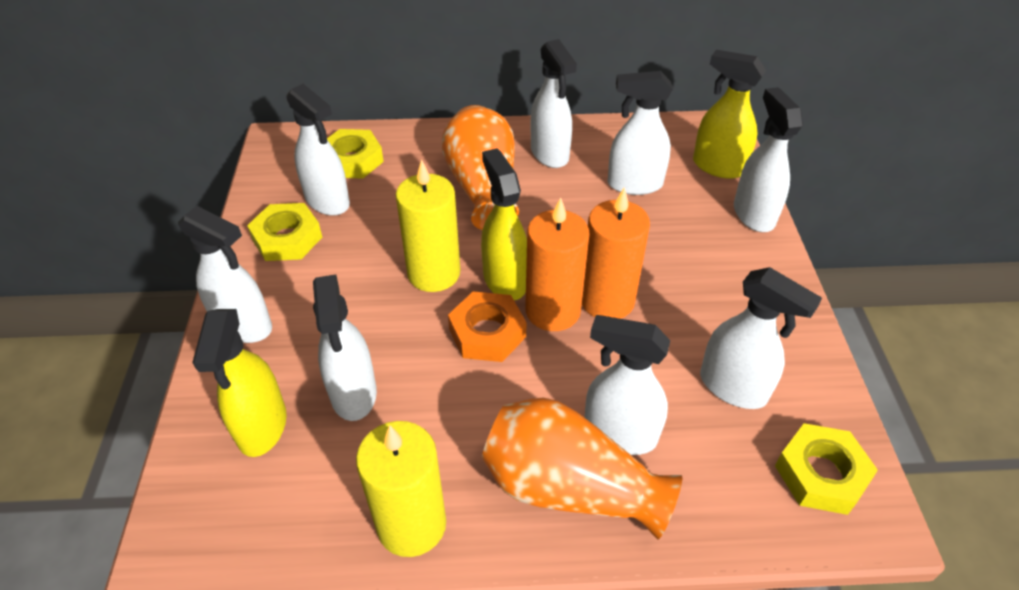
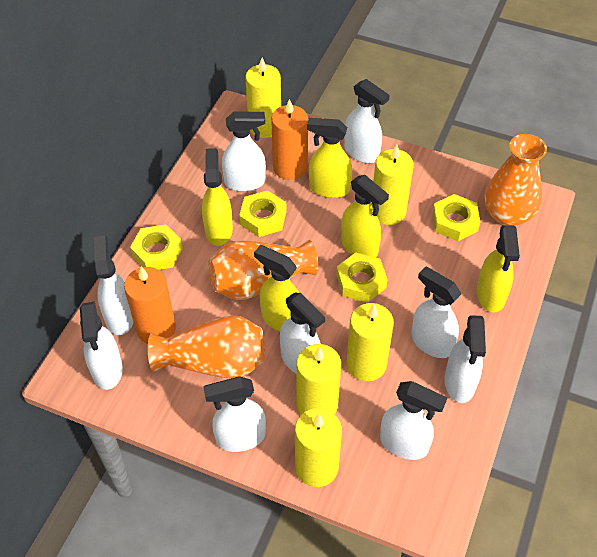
orange nut: 1 -> 0
orange vase: 2 -> 3
white spray bottle: 8 -> 9
yellow candle: 2 -> 5
yellow nut: 3 -> 4
yellow spray bottle: 3 -> 5

